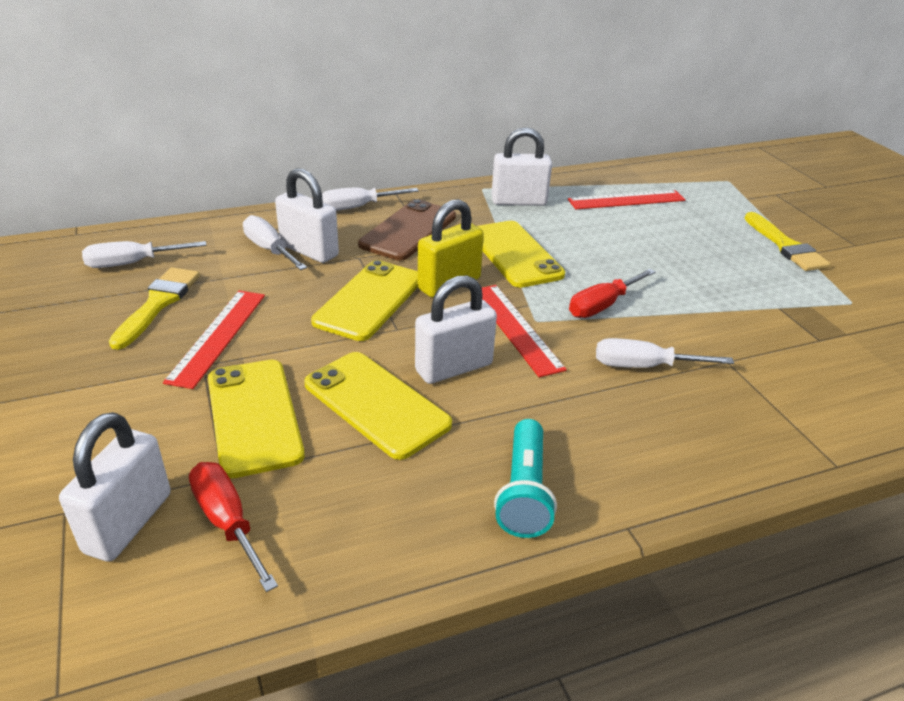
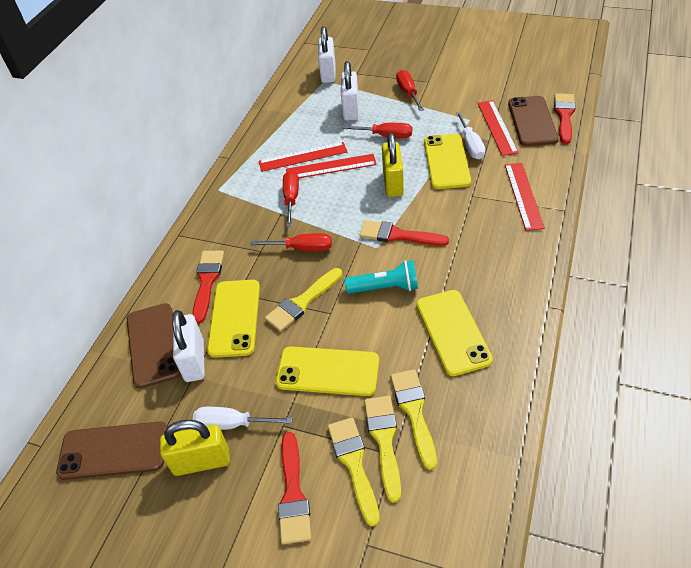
brown phone: 1 -> 3
red brush: 0 -> 4
red ruler: 3 -> 4
red screwdriver: 2 -> 4
white padlock: 4 -> 3
white screwdriver: 4 -> 2
yellow brush: 2 -> 4
yellow padlock: 1 -> 2

